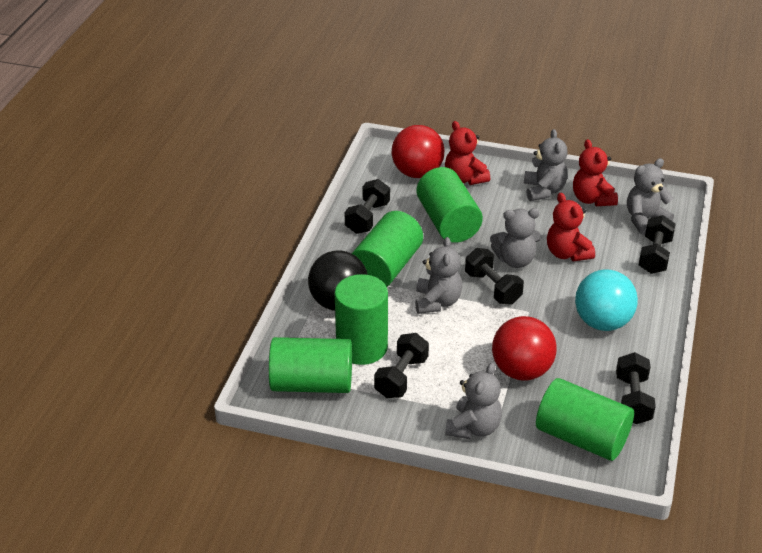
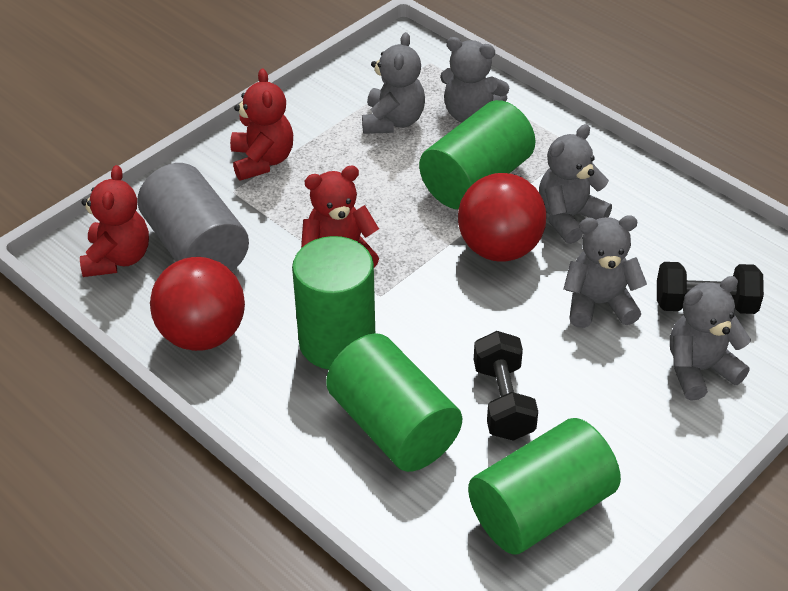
black ball: 1 -> 0
black dumbbell: 5 -> 2
green cylinder: 5 -> 4
grey cylinder: 0 -> 1
turquoise ball: 1 -> 0

